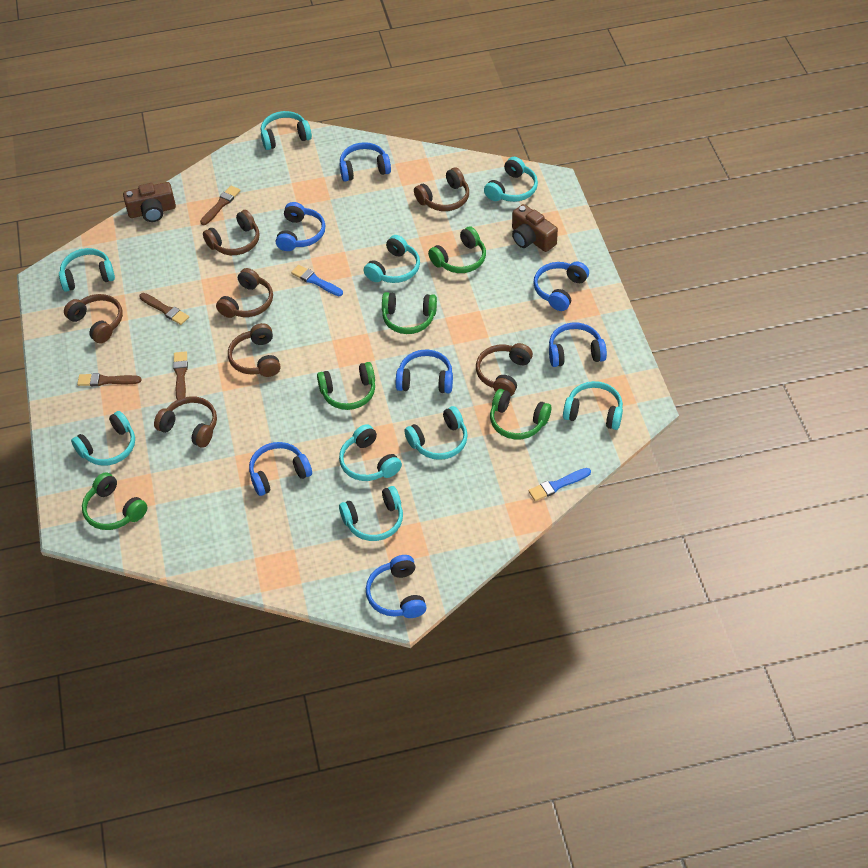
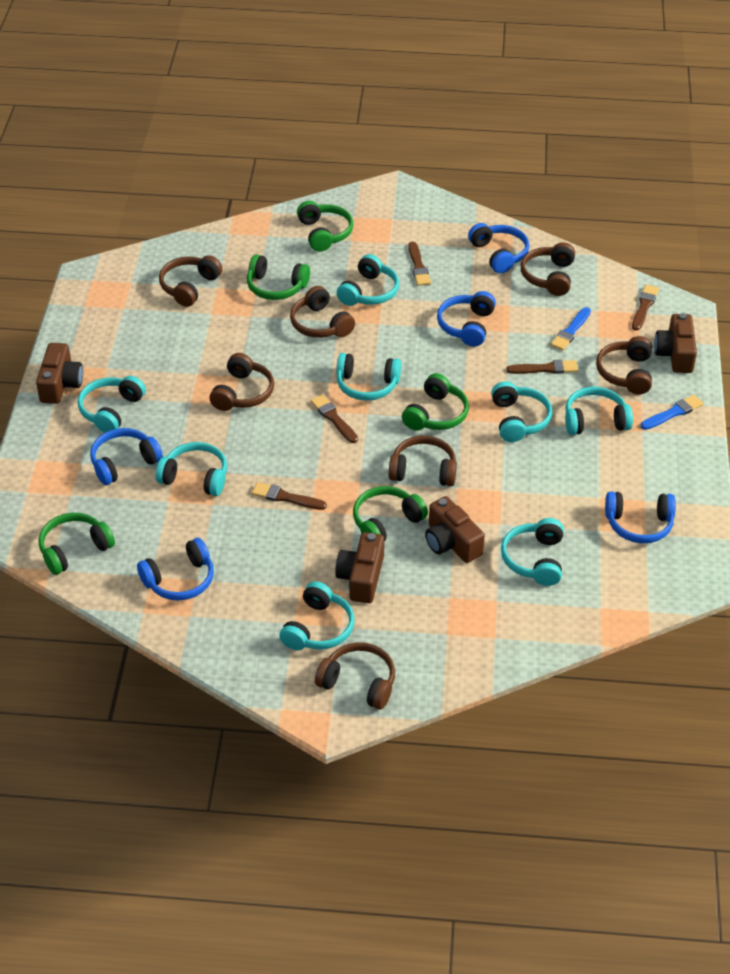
blue headphones: 7 -> 5
brown brush: 4 -> 5
brown camera: 2 -> 4
turquoise headphones: 9 -> 8

